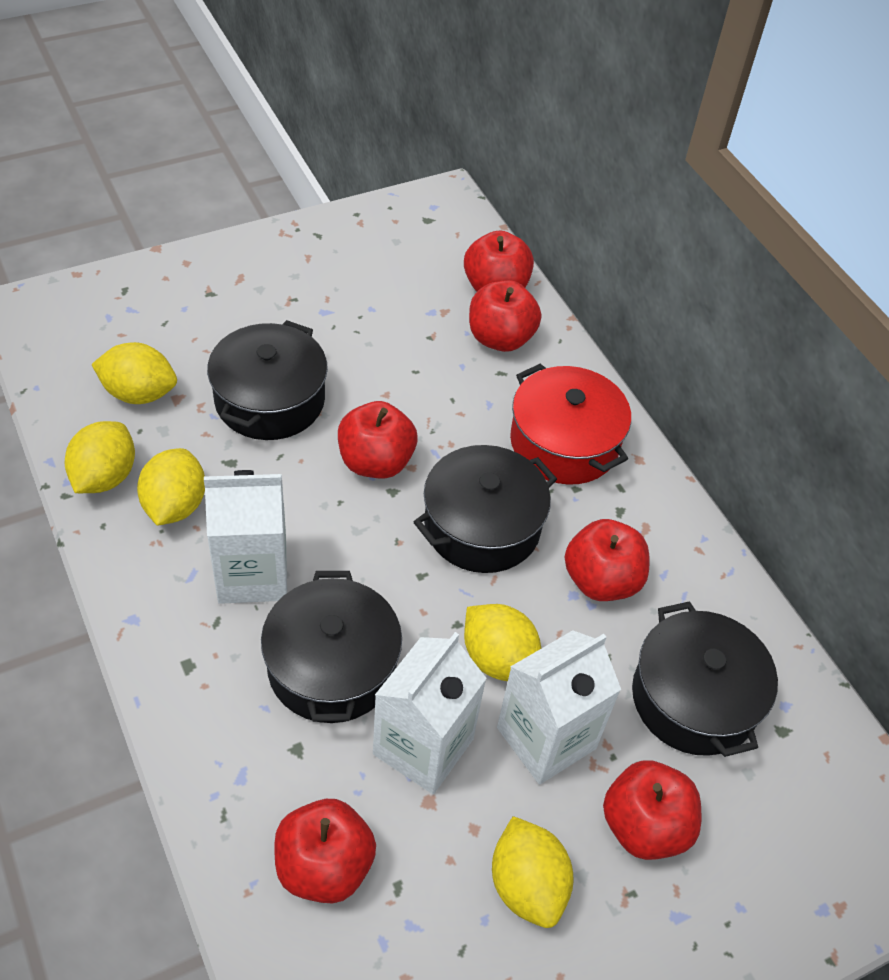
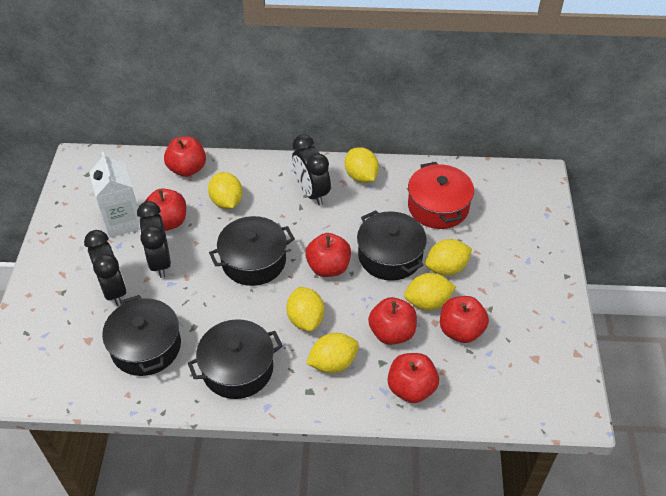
black clock: 0 -> 3
white carton: 3 -> 1
yellow lemon: 5 -> 6

